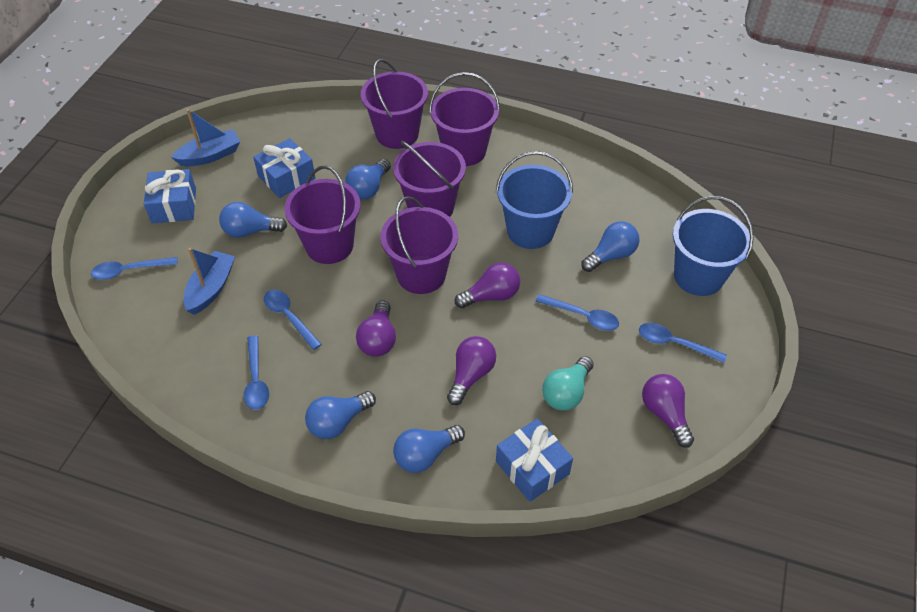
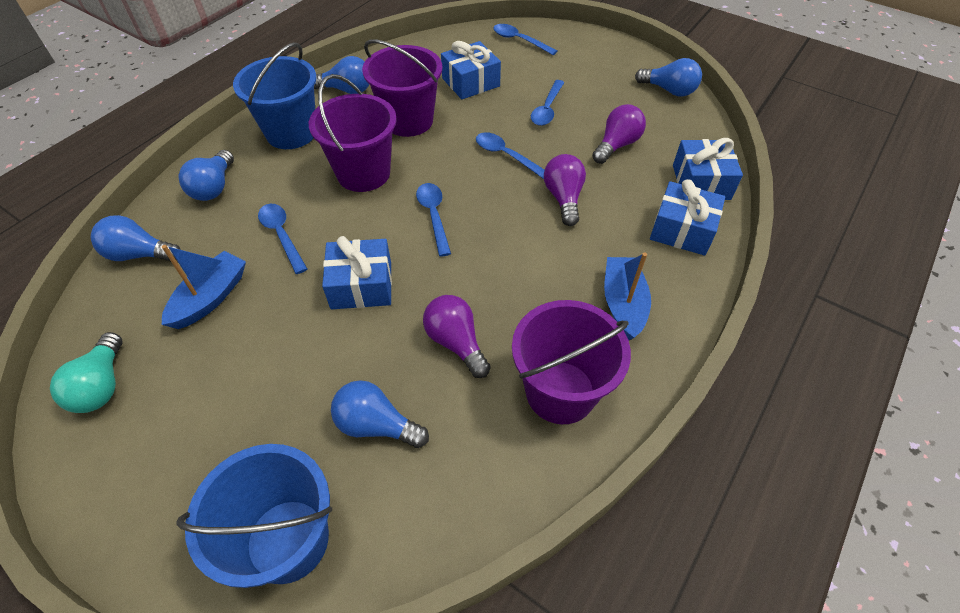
blue gift: 3 -> 4
purple bucket: 5 -> 3
purple light bulb: 4 -> 3

